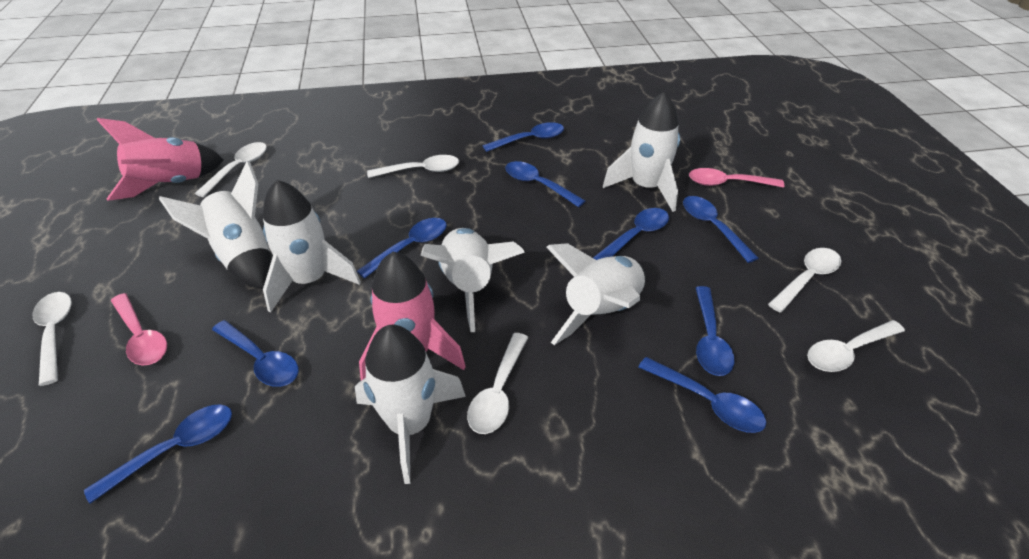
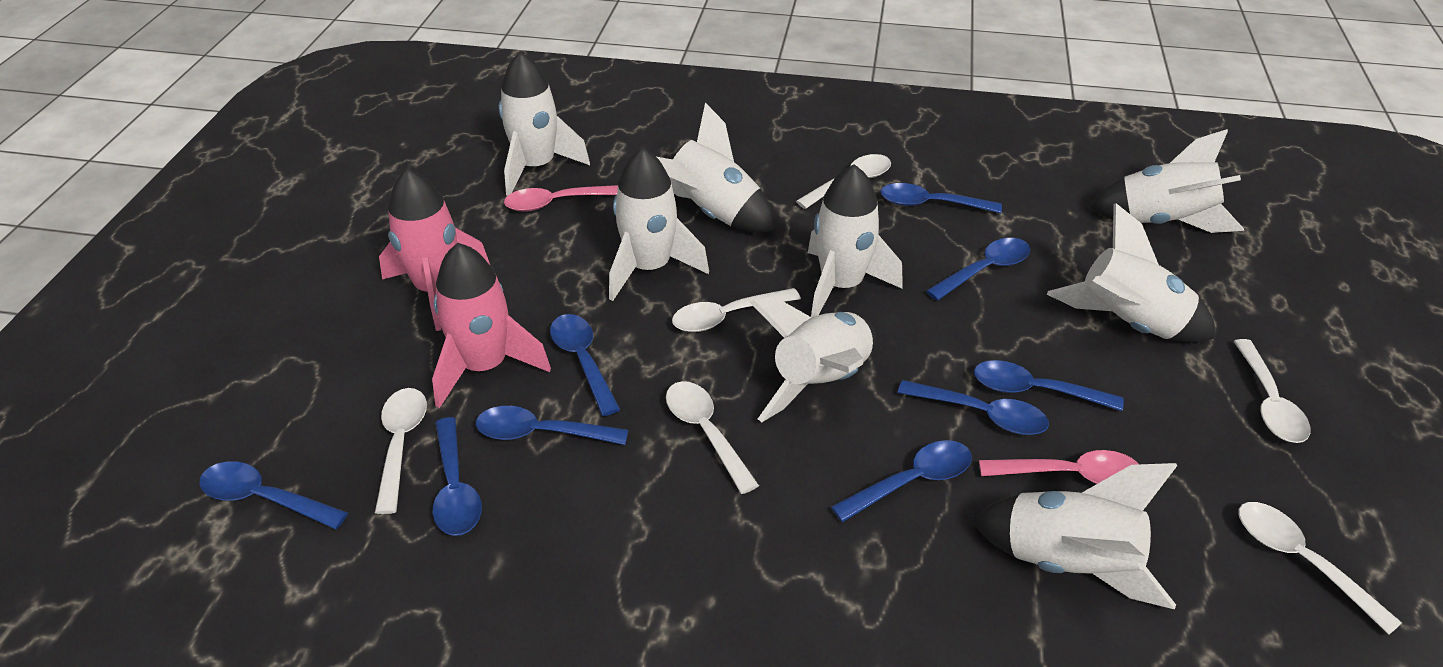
white rocket: 6 -> 8

